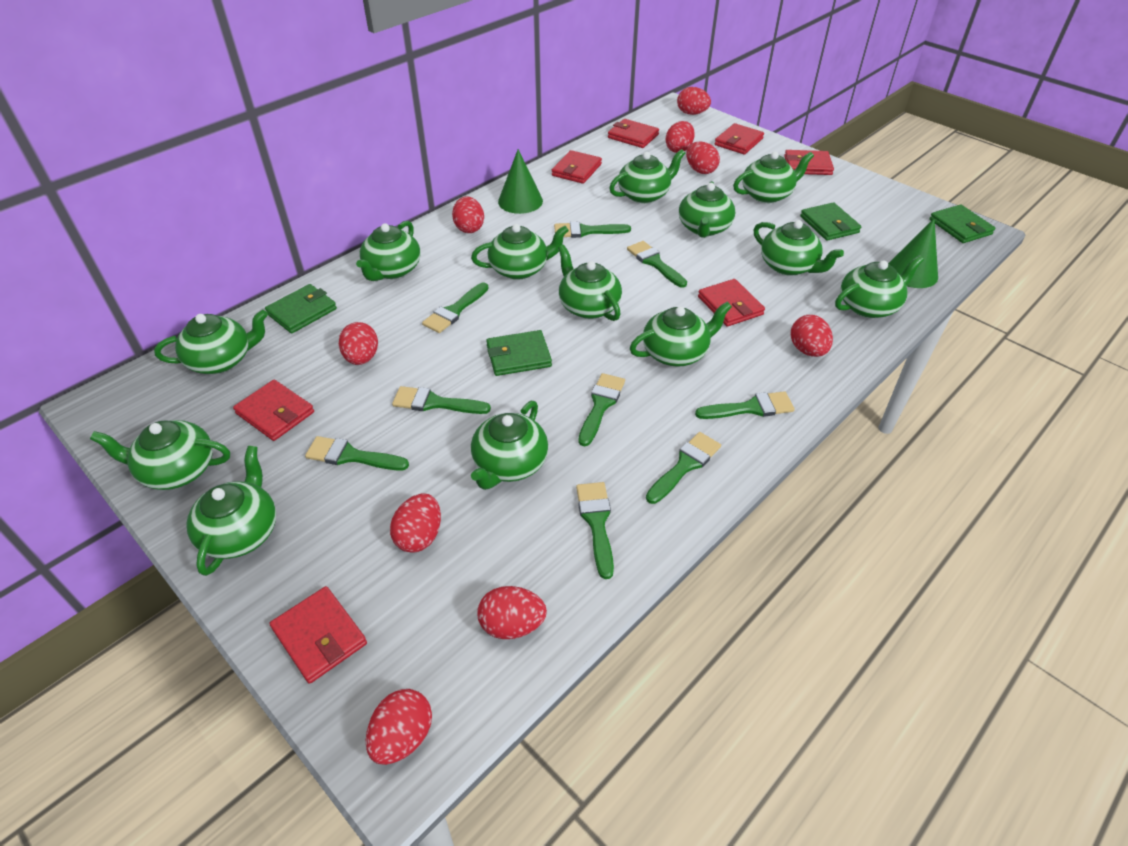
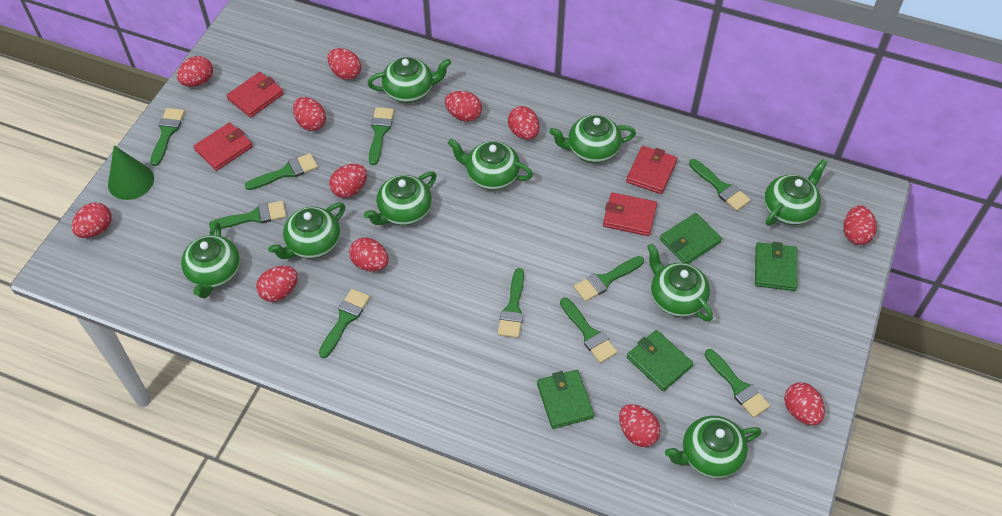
green brush: 9 -> 10
green cone: 2 -> 1
green teapot: 13 -> 9
red egg: 9 -> 12
red wallet: 7 -> 4

